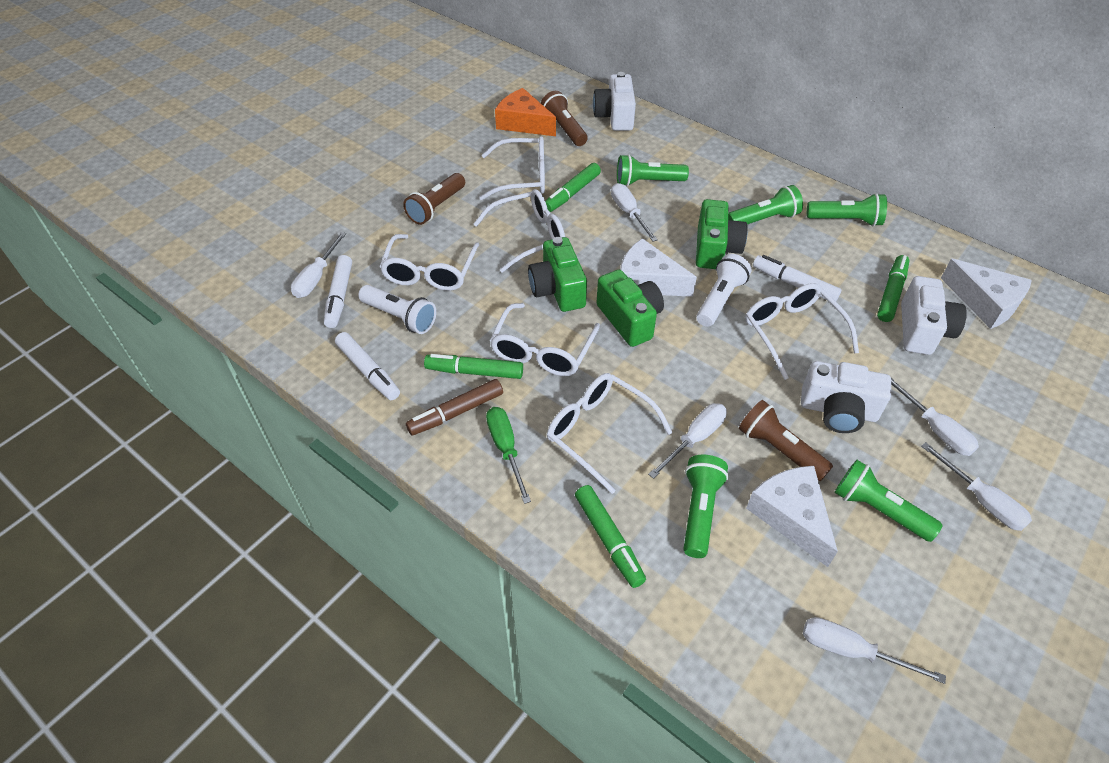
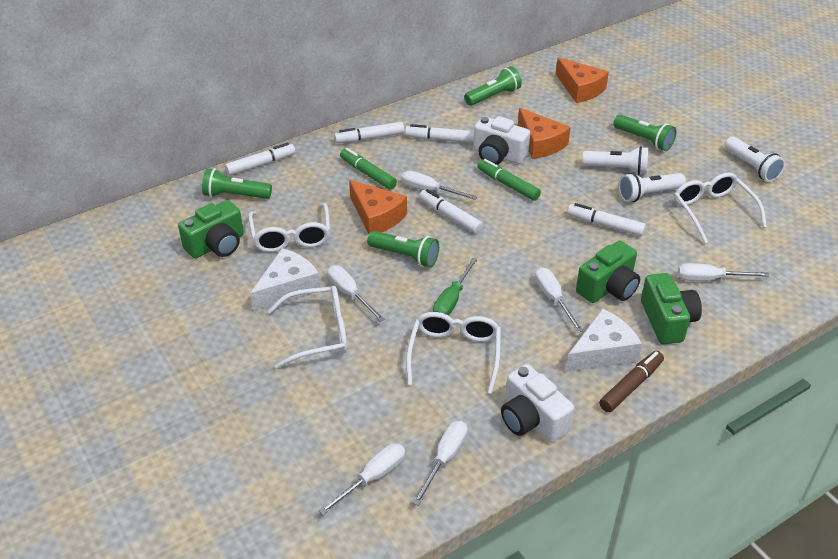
brown flashlight: 3 -> 0
green flashlight: 5 -> 4
green marker: 4 -> 2
orange cheese: 1 -> 3
white camera: 3 -> 2
white cheese: 3 -> 2
white flashlight: 2 -> 3
white glasses: 6 -> 4
white marker: 3 -> 5

